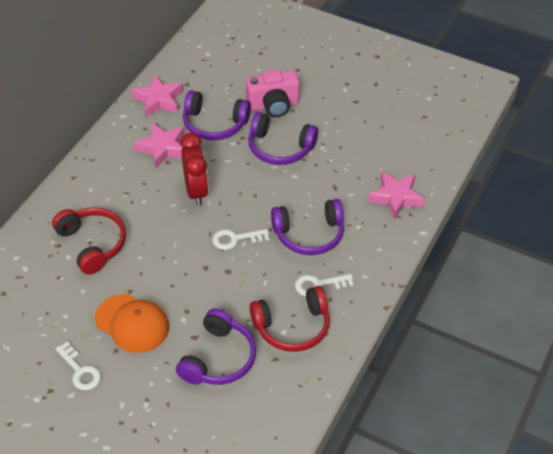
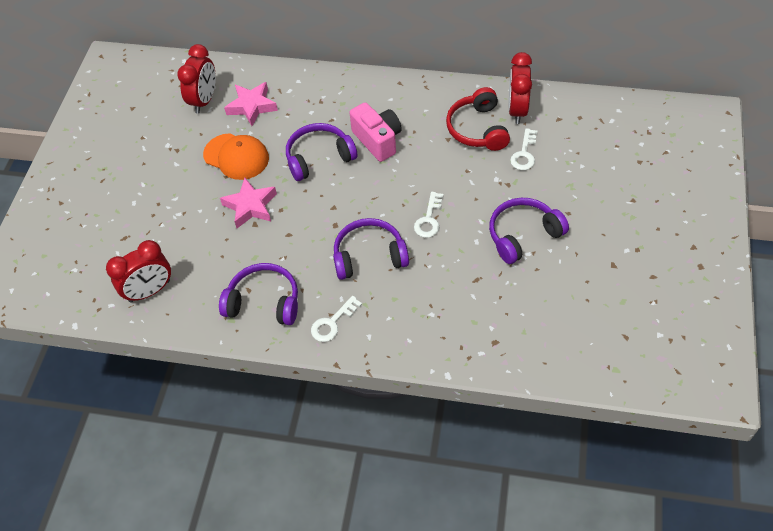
pink star: 3 -> 2
red clock: 1 -> 3
red headphones: 2 -> 1

